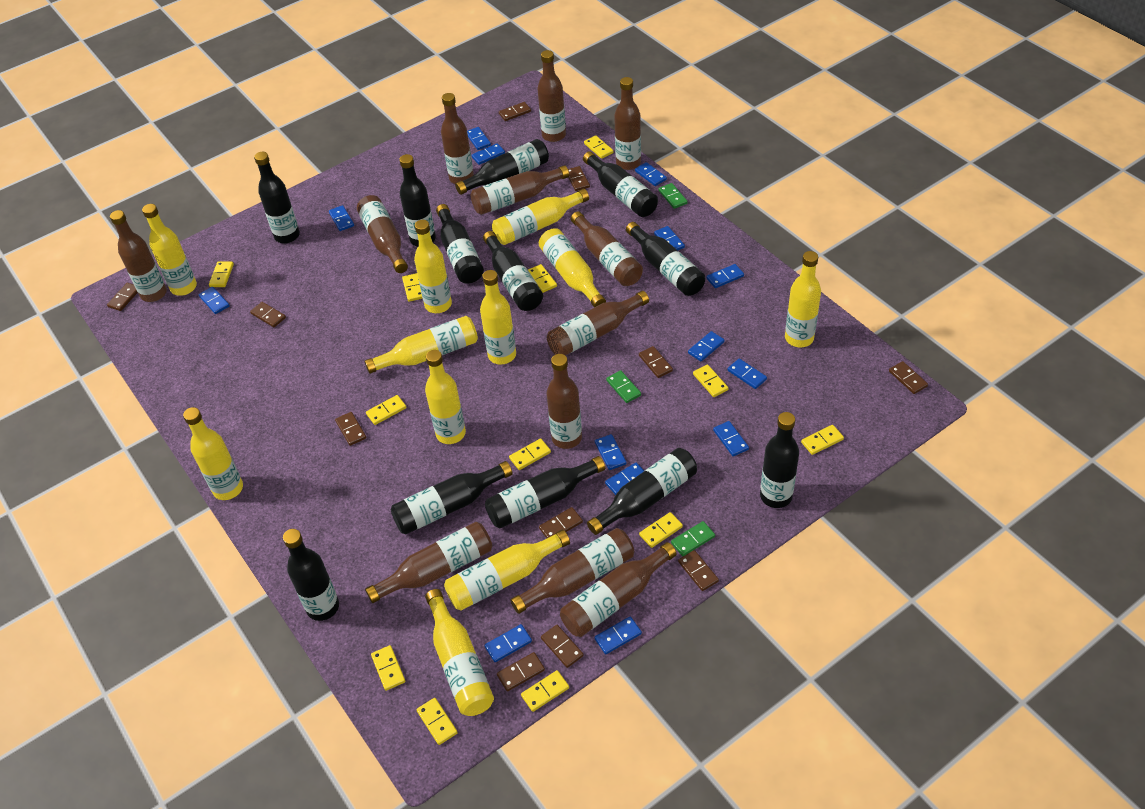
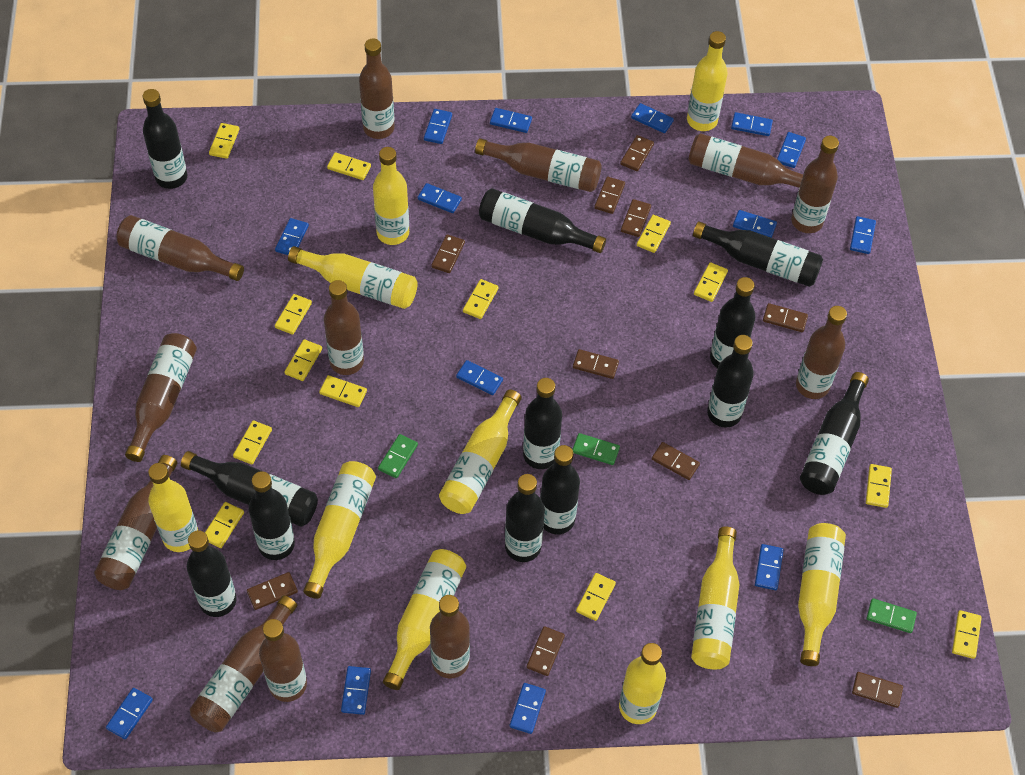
brown domino: 11 -> 10
yellow bottle: 11 -> 10
yellow domino: 12 -> 13

